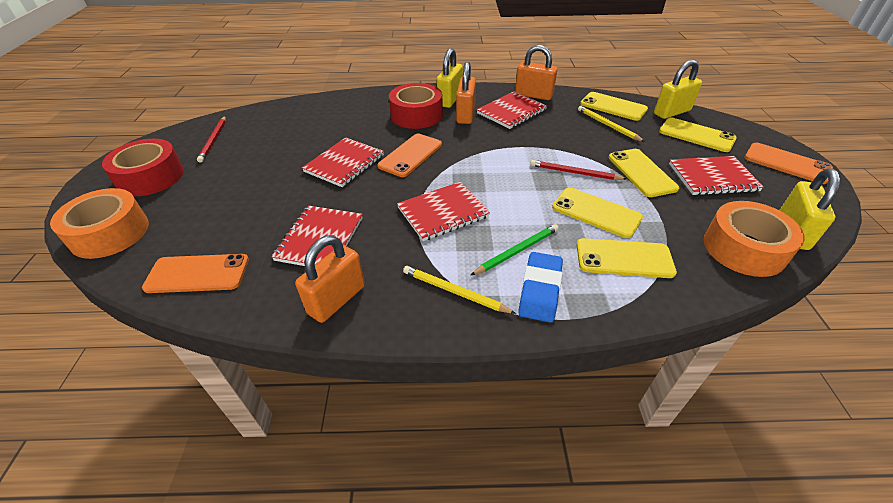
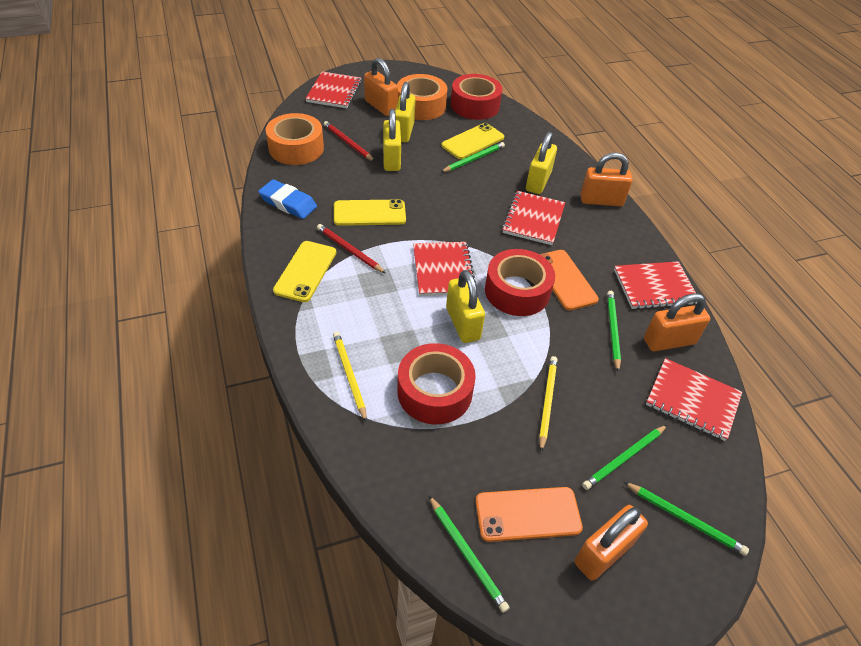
green pencil: 1 -> 5
orange padlock: 3 -> 4
orange phone: 3 -> 2
red tape: 2 -> 3
yellow padlock: 3 -> 4
yellow phone: 5 -> 3

